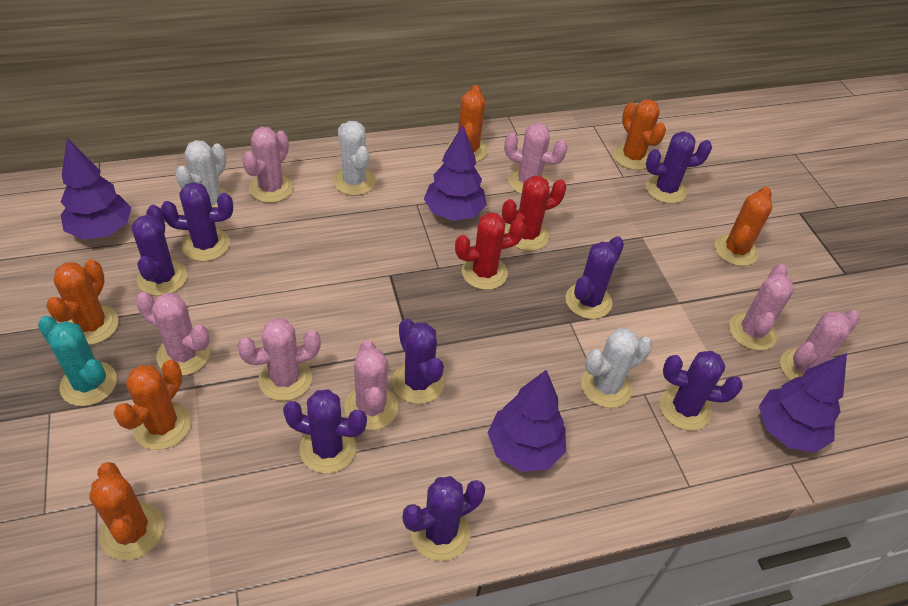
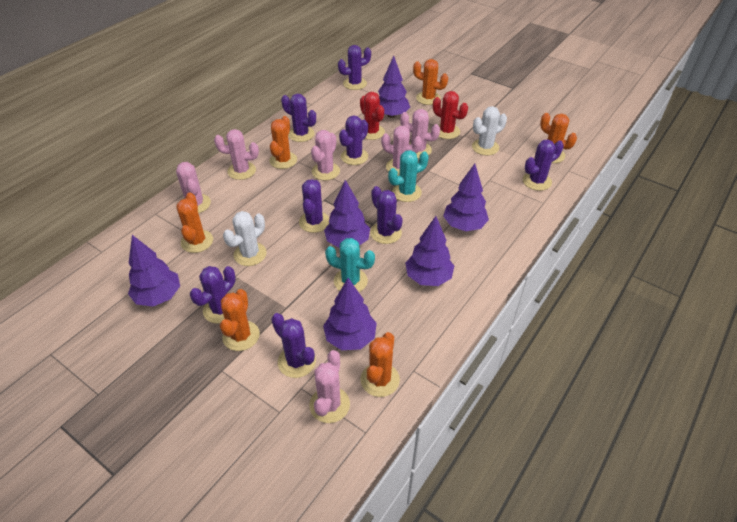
pink cactus: 7 -> 6
purple tree: 4 -> 6
turquoise cactus: 1 -> 2
white cactus: 3 -> 2

